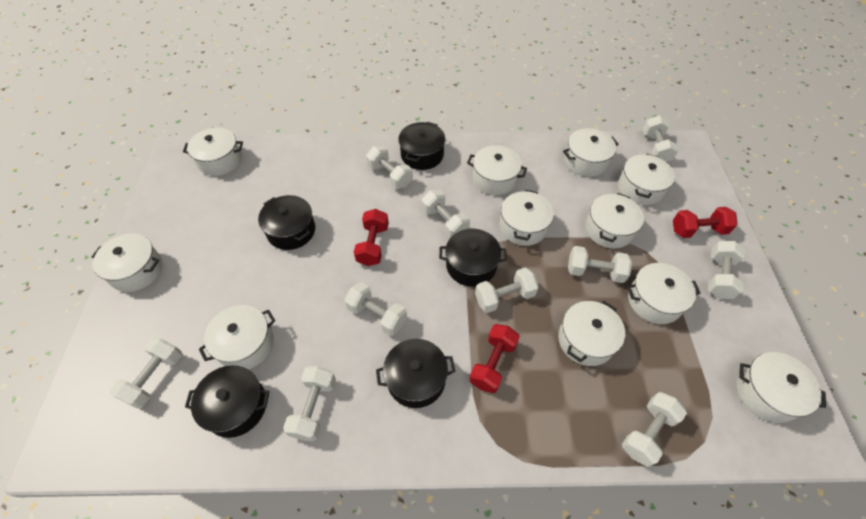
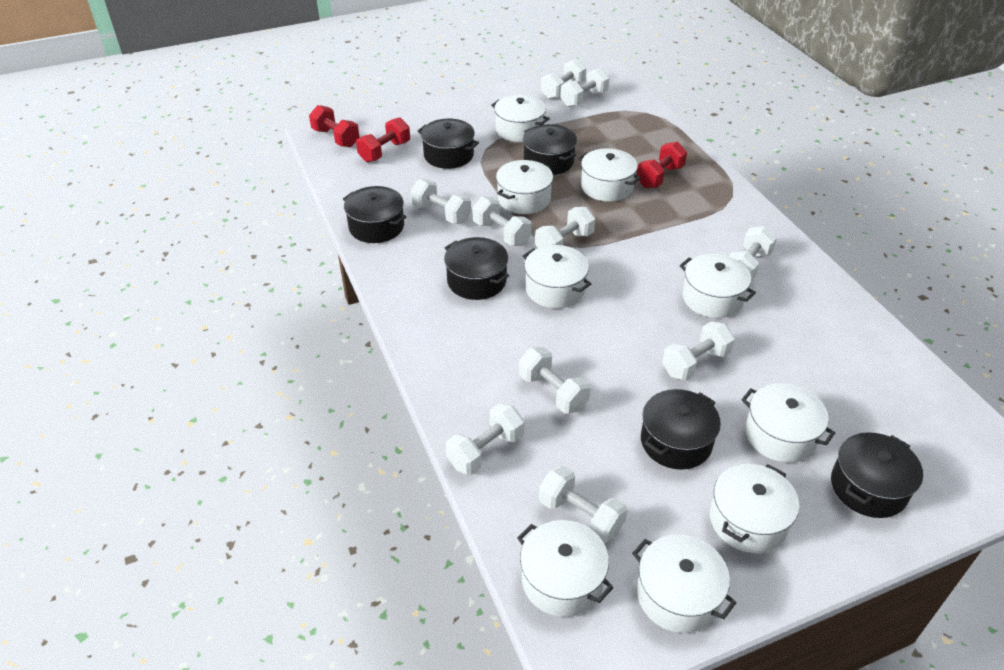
black pot: 5 -> 6
white pot: 11 -> 9

